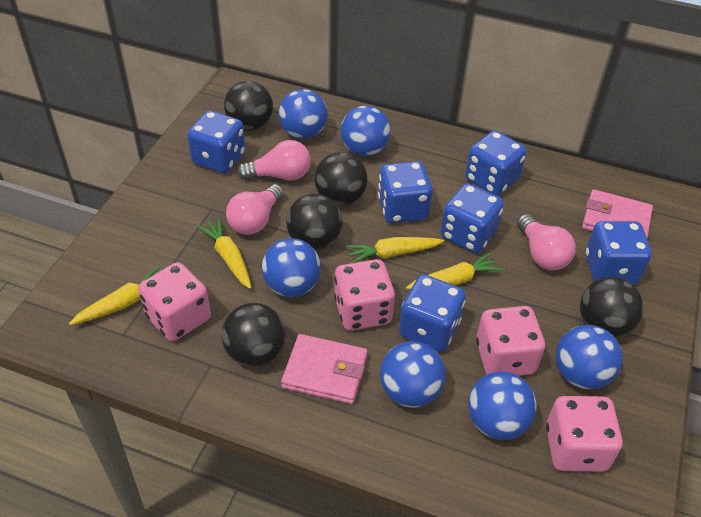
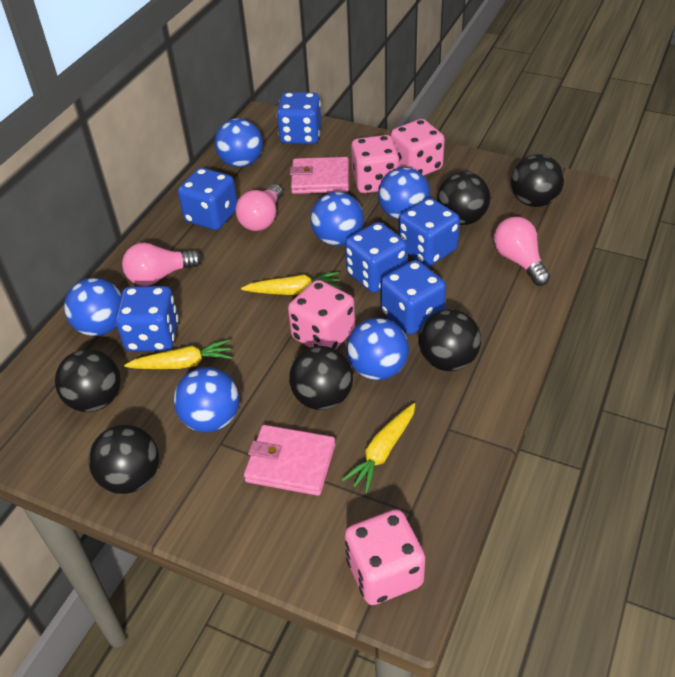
black ball: 5 -> 6
yellow carrot: 4 -> 3

